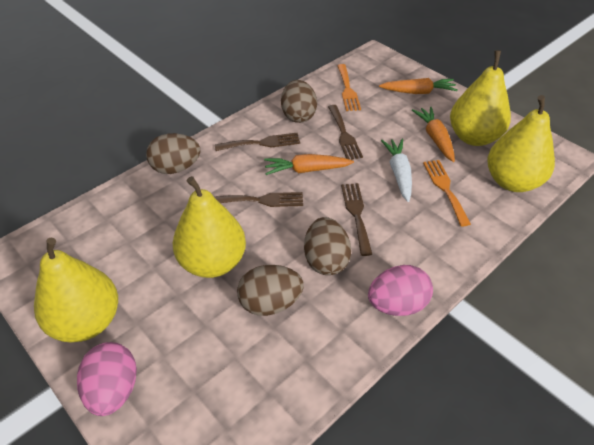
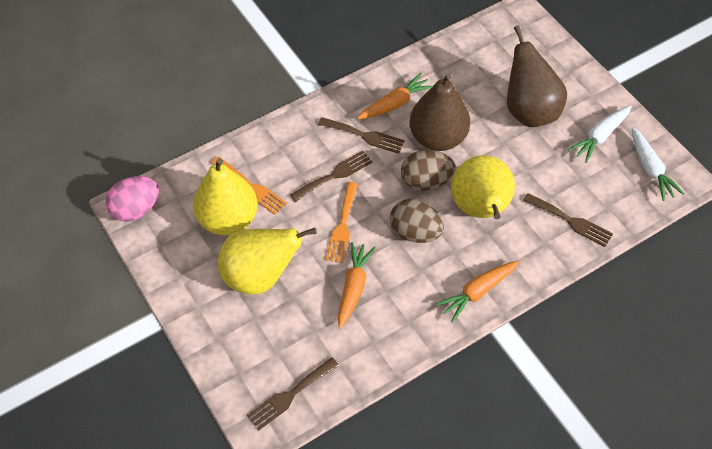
brown egg: 4 -> 2
brown pear: 0 -> 2
pink egg: 2 -> 1
white carrot: 1 -> 2
yellow pear: 4 -> 3

